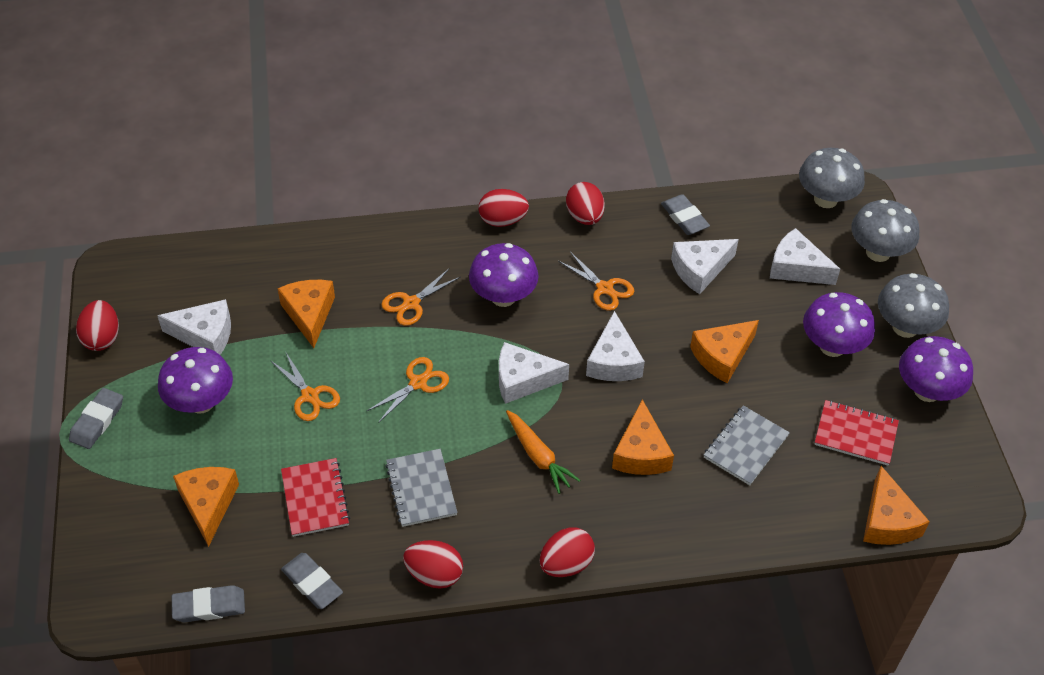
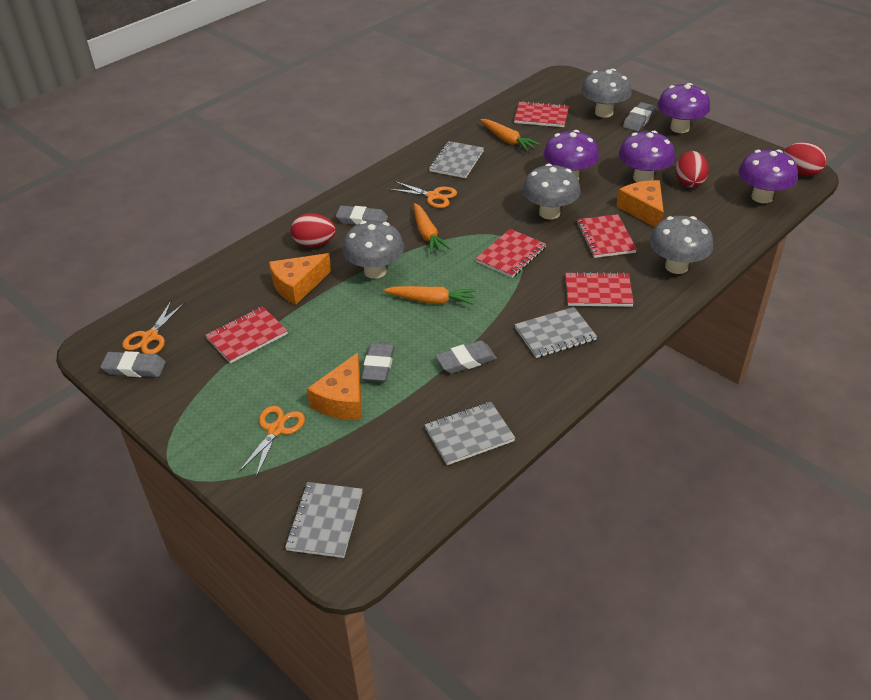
grey eraser: 4 -> 5
grey mushroom: 3 -> 4
grey notebook: 2 -> 4
orange carrot: 1 -> 3
orange cheese: 5 -> 3
orange scissors: 4 -> 3
red egg: 5 -> 3
red notebook: 2 -> 5
white cheese: 5 -> 0

